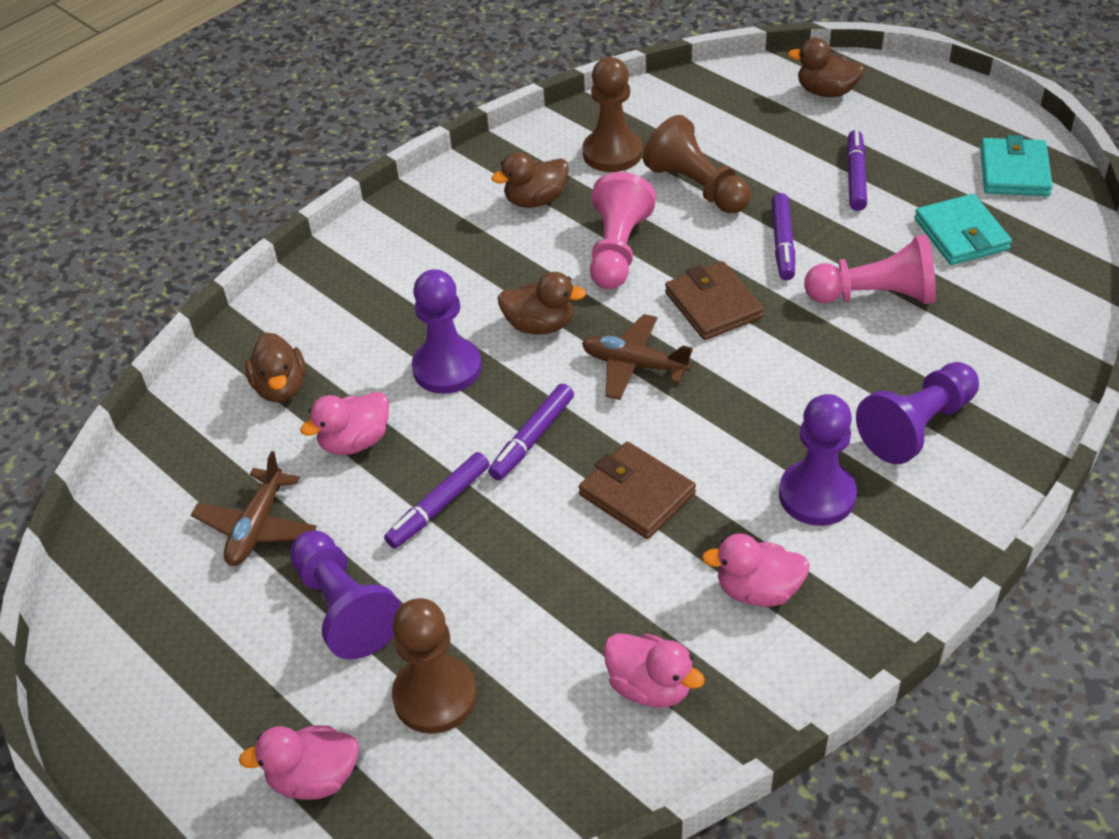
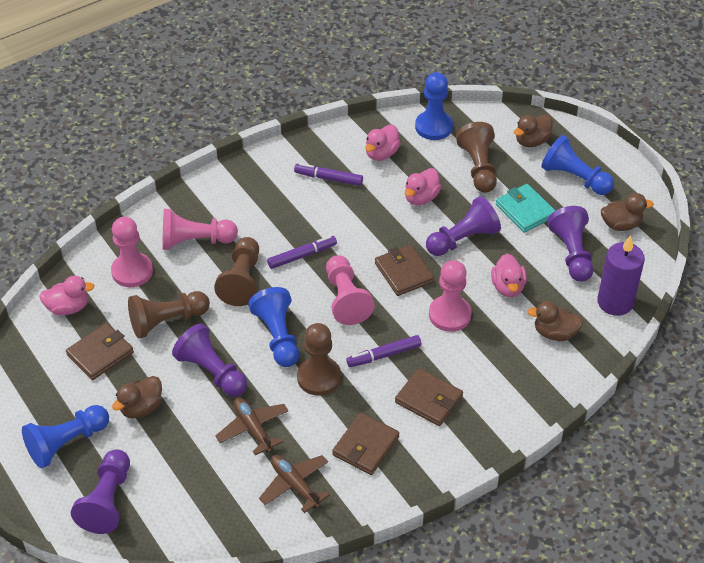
blue pawn: 0 -> 4
brown pawn: 3 -> 4
brown wallet: 2 -> 4
pink pawn: 2 -> 4
purple candle: 0 -> 1
purple marker: 4 -> 3
turquoise wallet: 2 -> 1

